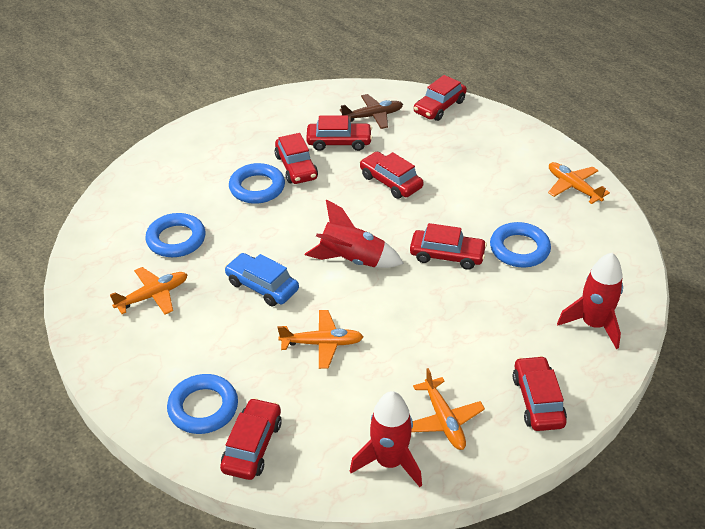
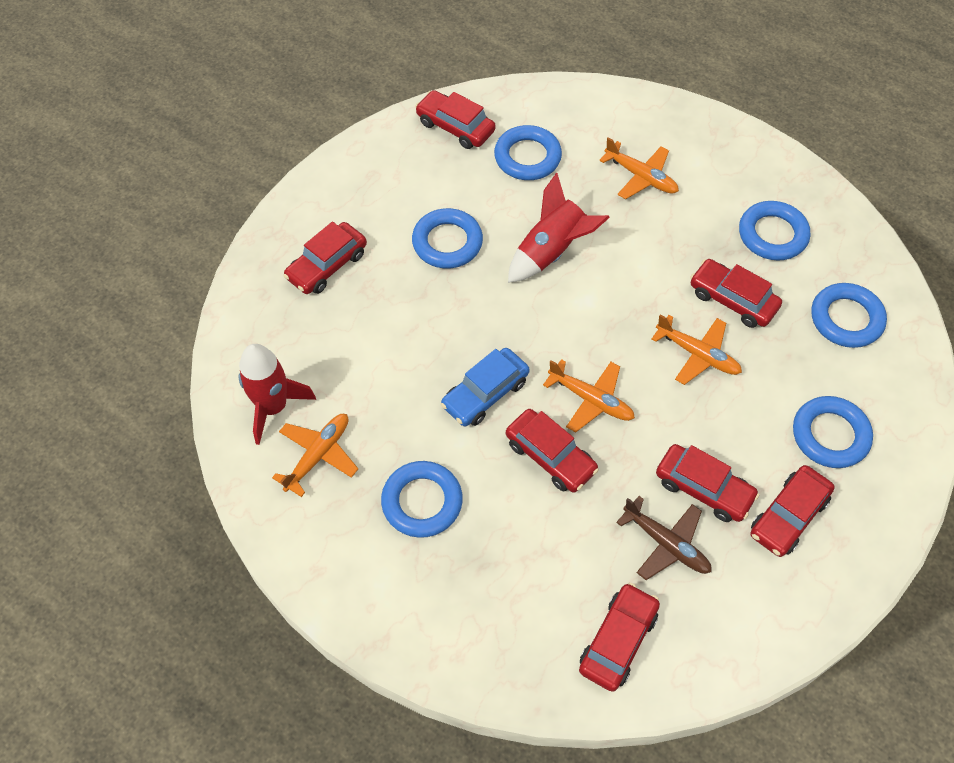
blue ring: 4 -> 6
red rocket: 3 -> 2

